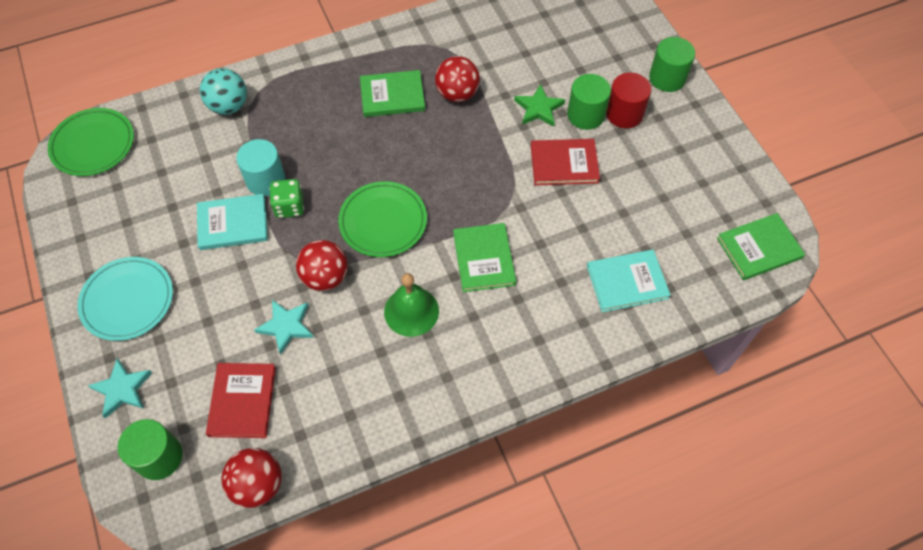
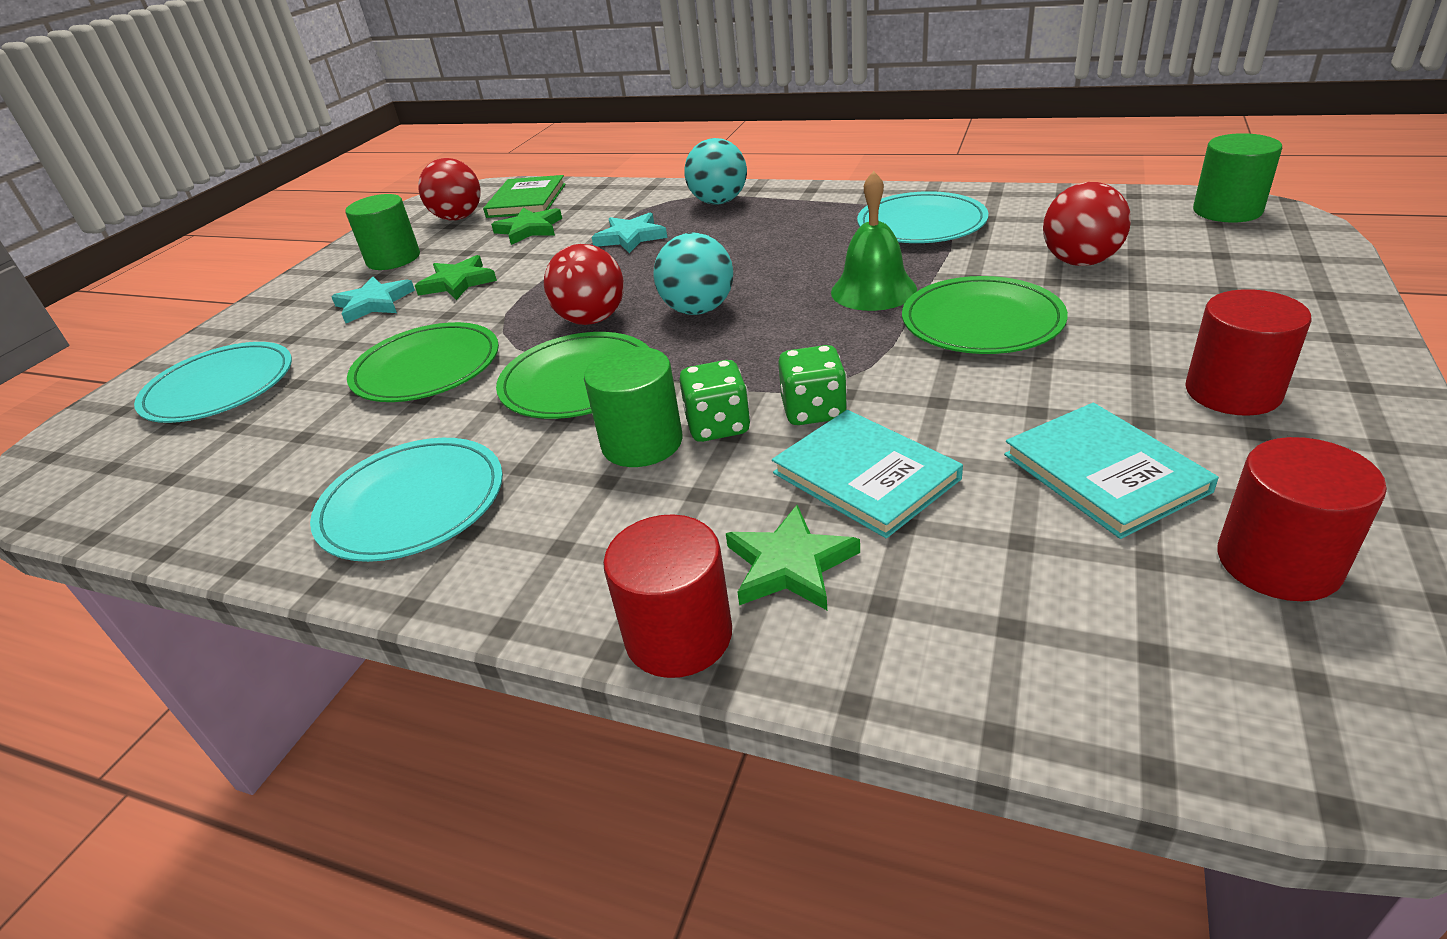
green book: 3 -> 1
green dice: 1 -> 2
green plate: 2 -> 3
green star: 1 -> 3
red book: 2 -> 0
red cylinder: 1 -> 3
turquoise ball: 1 -> 2
turquoise cylinder: 1 -> 0
turquoise plate: 1 -> 3

